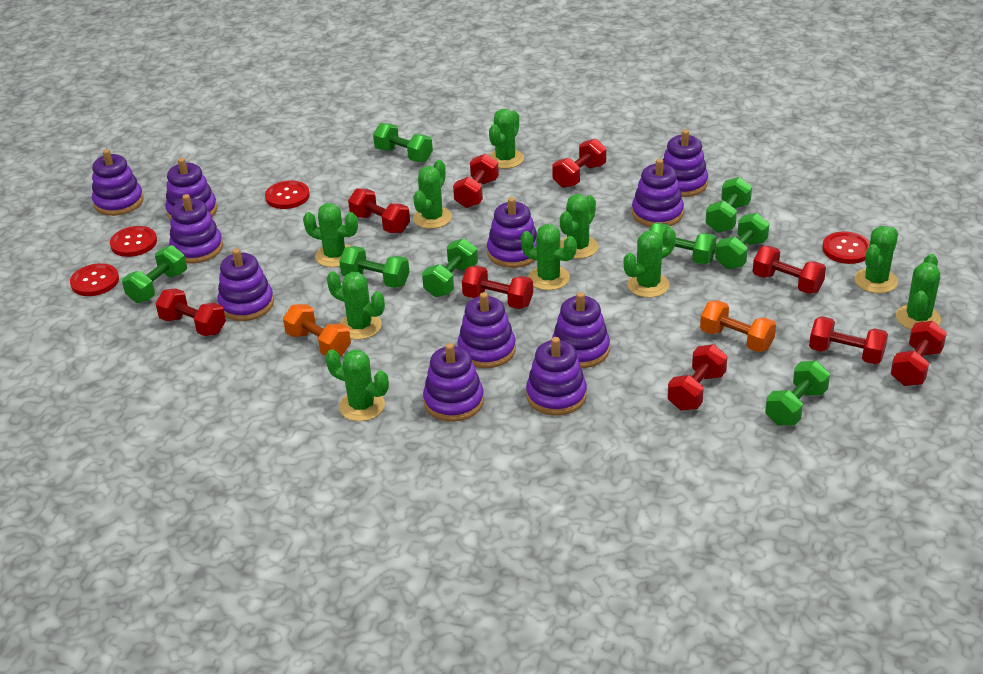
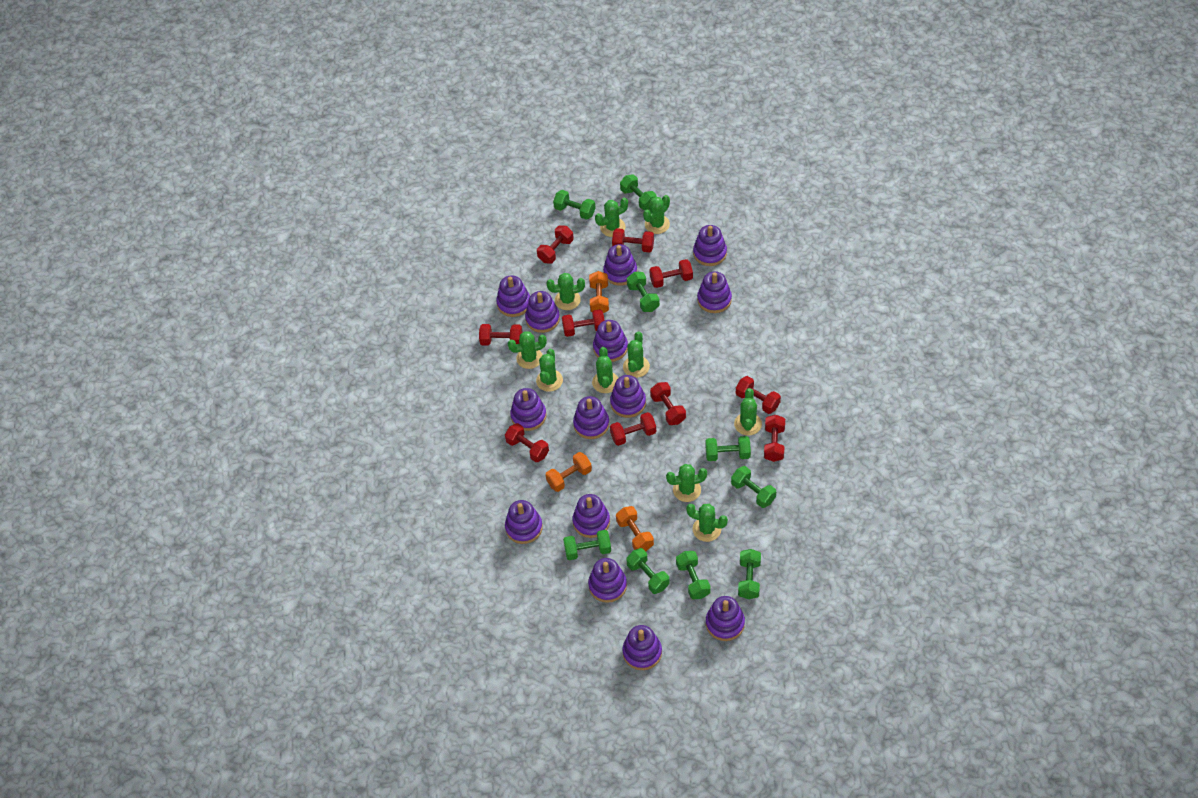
green dumbbell: 8 -> 9
orange dumbbell: 2 -> 3
purple stacking toy: 11 -> 14
red button: 4 -> 0
red dumbbell: 9 -> 10

